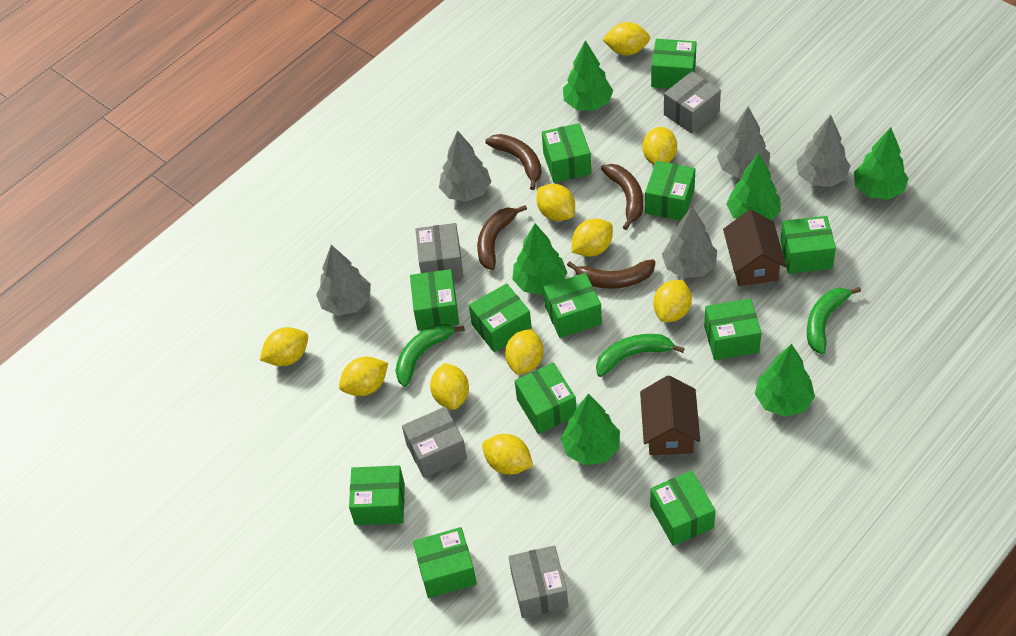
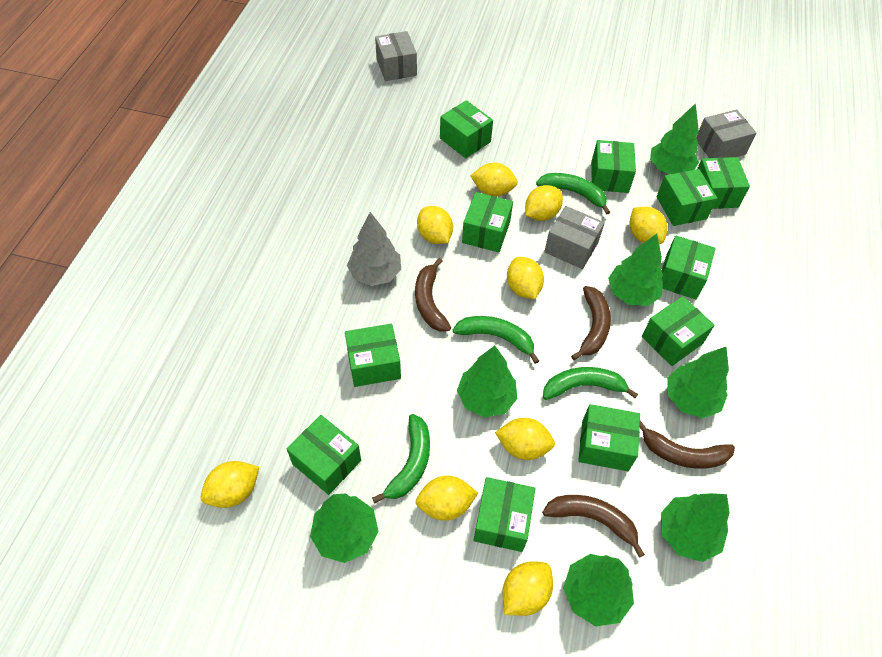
brown house: 2 -> 0
green banana: 3 -> 4
green box: 12 -> 11
green tree: 6 -> 7
grey box: 4 -> 3
grey tree: 5 -> 1
yellow lemon: 10 -> 9

